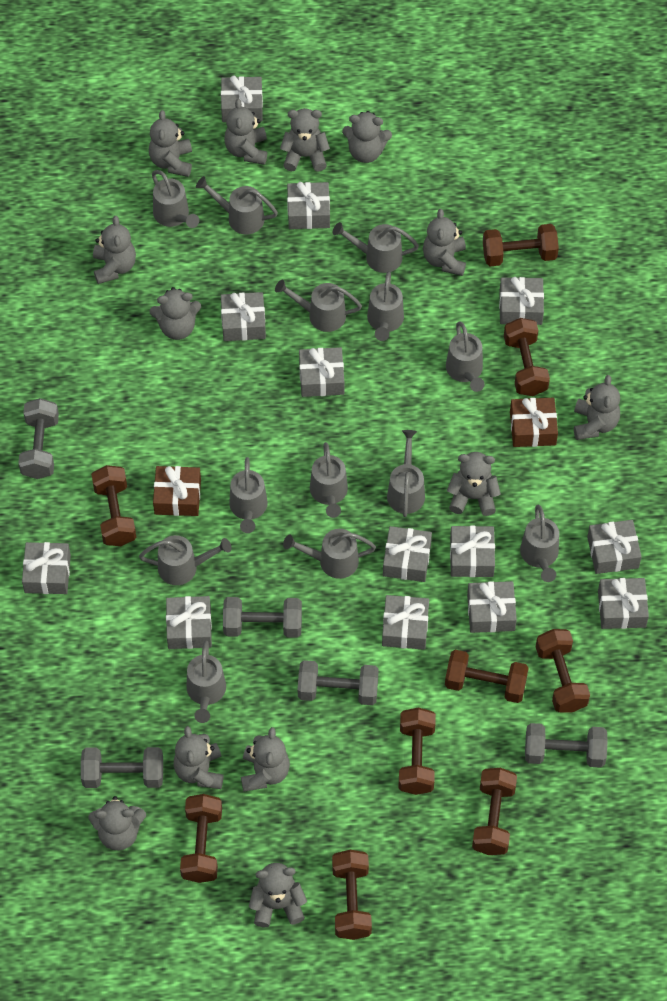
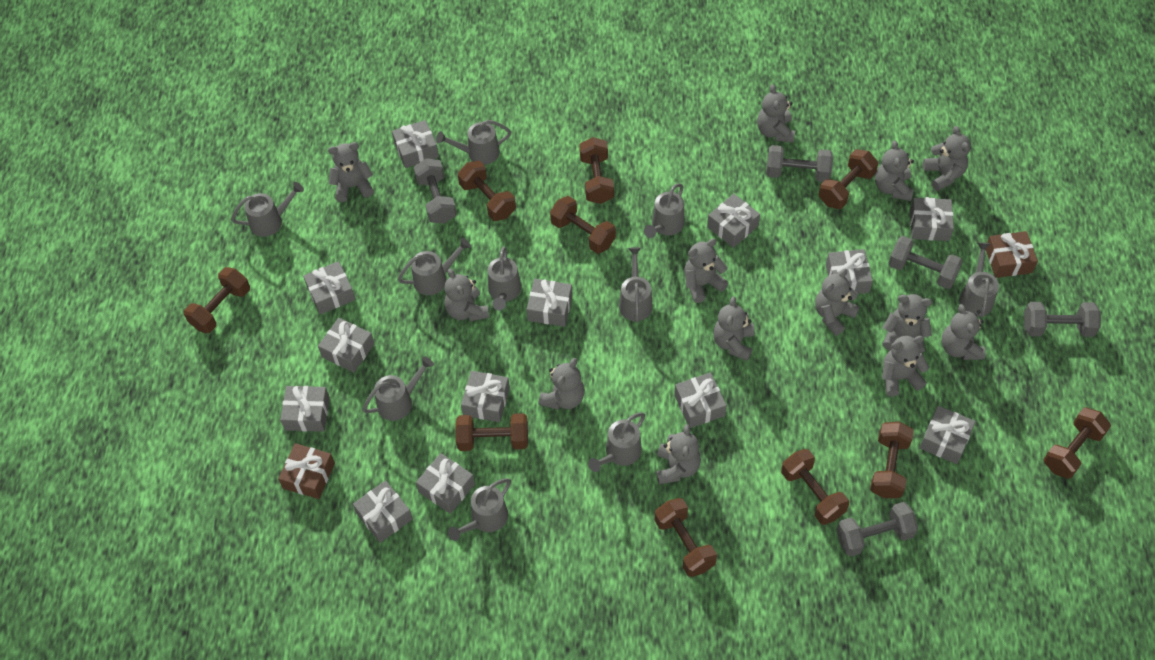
brown dumbbell: 9 -> 10
grey watering can: 13 -> 10

